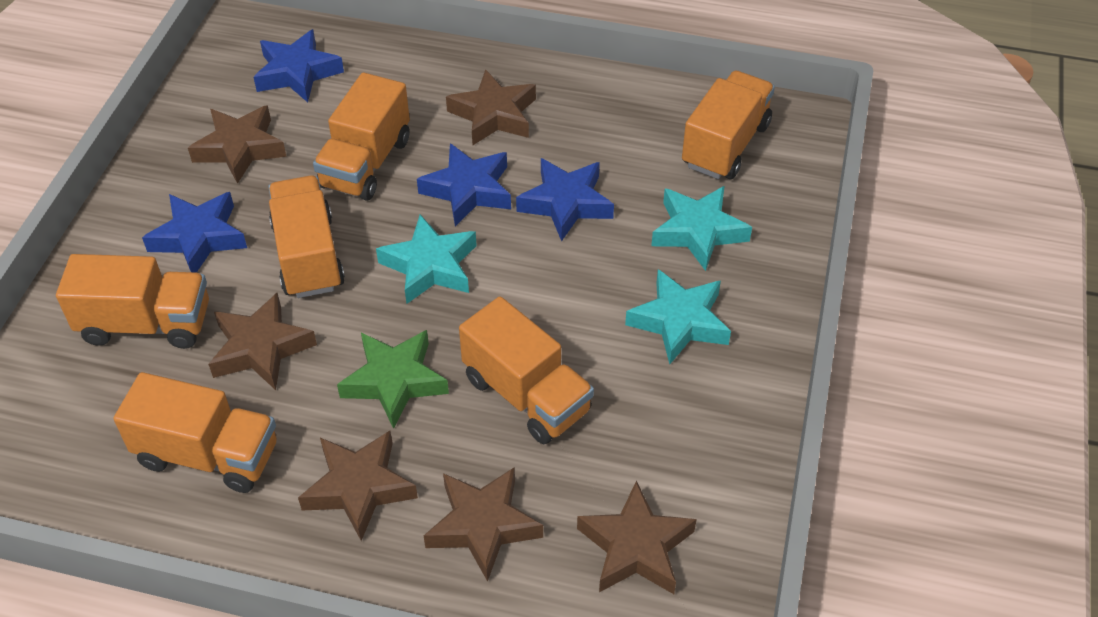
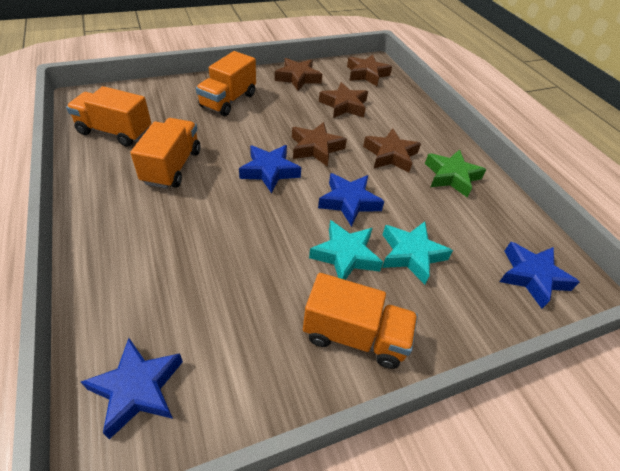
brown star: 6 -> 5
orange truck: 6 -> 4
turquoise star: 3 -> 2

